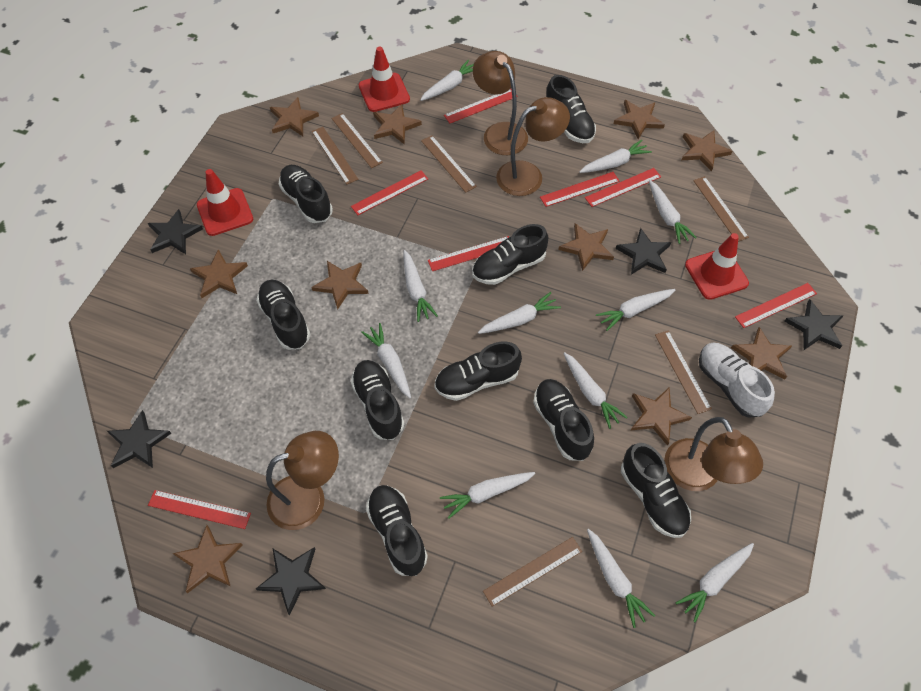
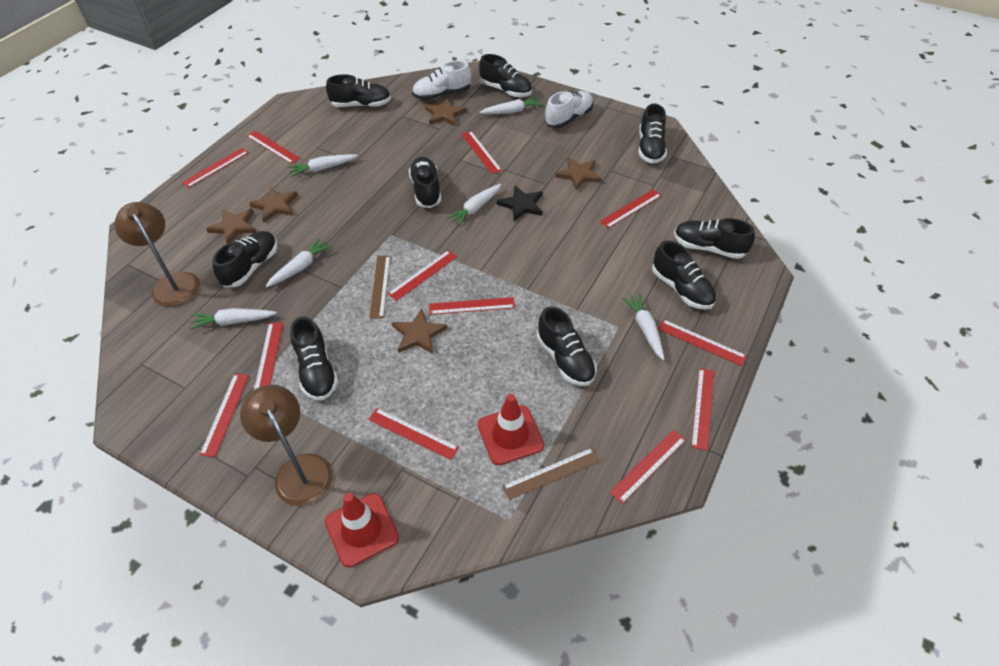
black star: 5 -> 1
brown lamp: 4 -> 2
brown ruler: 6 -> 2
brown star: 10 -> 5
red ruler: 7 -> 12
red traffic cone: 3 -> 2
white carrot: 11 -> 6
white shoe: 1 -> 2

